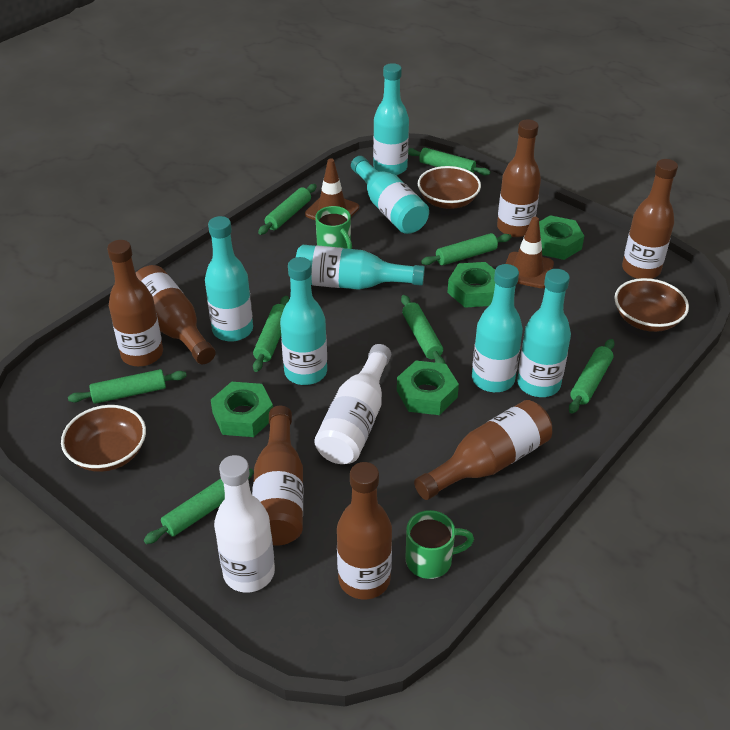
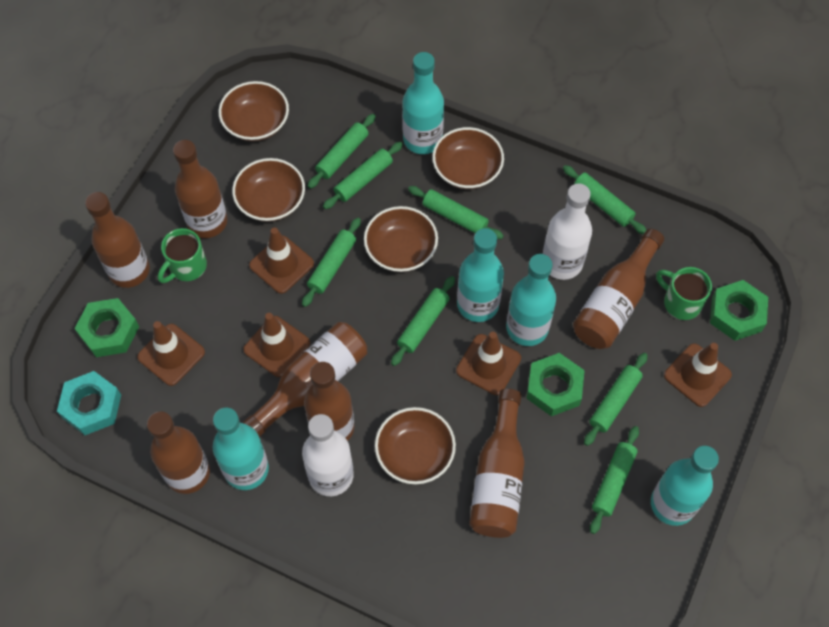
brown bowl: 3 -> 5
brown traffic cone: 2 -> 5
green nut: 4 -> 3
turquoise bottle: 7 -> 5
turquoise nut: 0 -> 1

